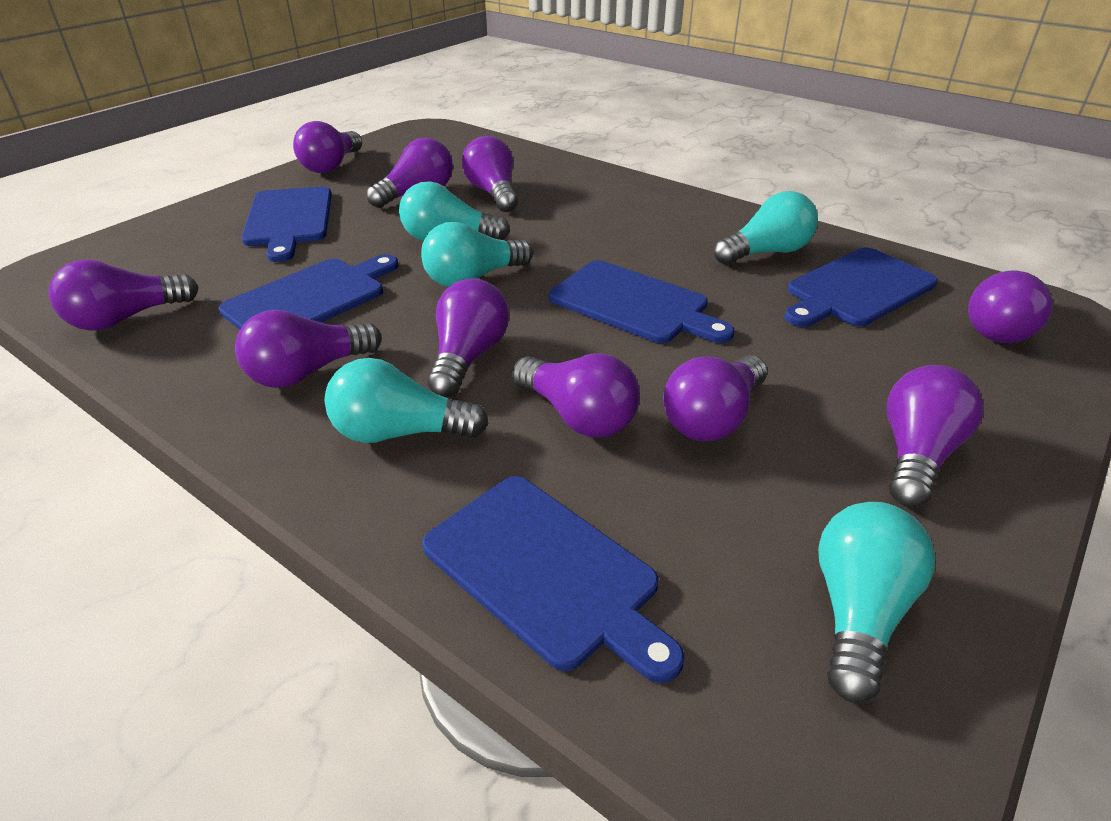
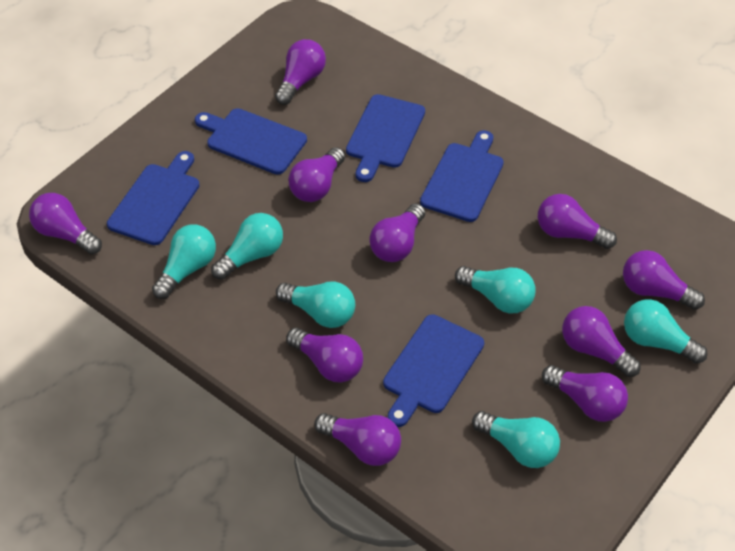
turquoise light bulb: 5 -> 6

